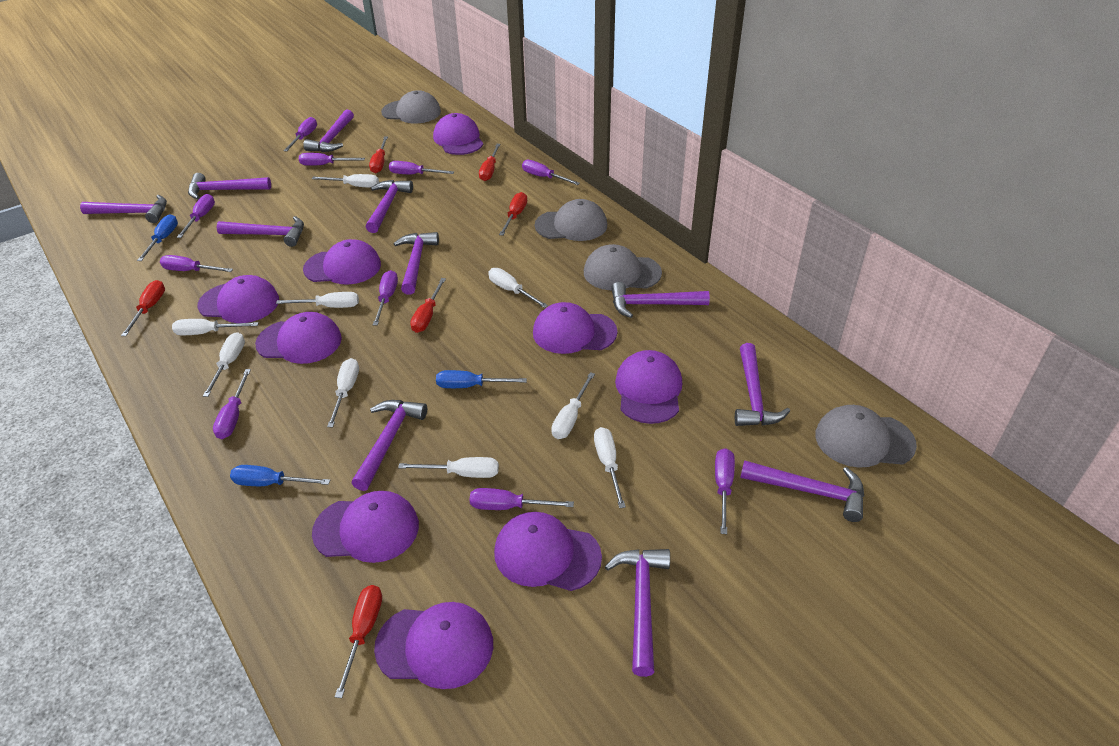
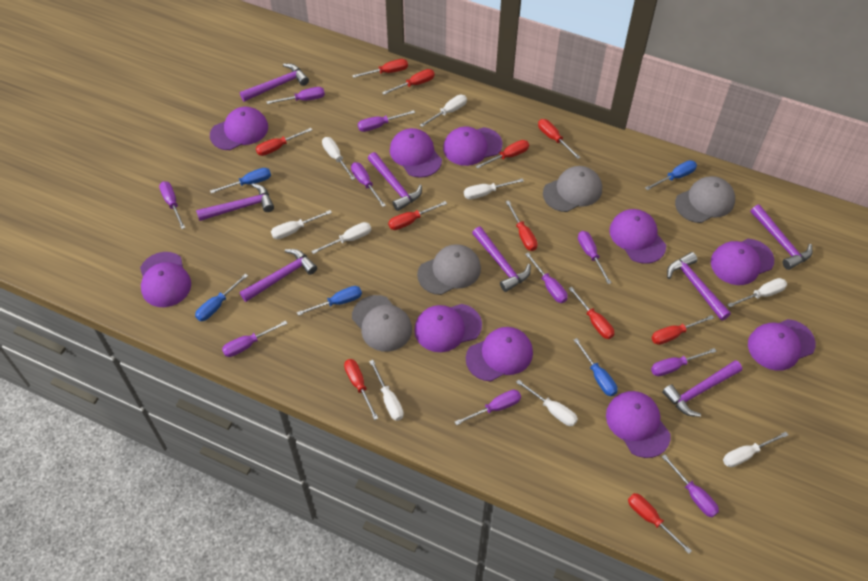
blue screwdriver: 3 -> 5
purple cap: 9 -> 10
purple hammer: 11 -> 8
red screwdriver: 6 -> 11

